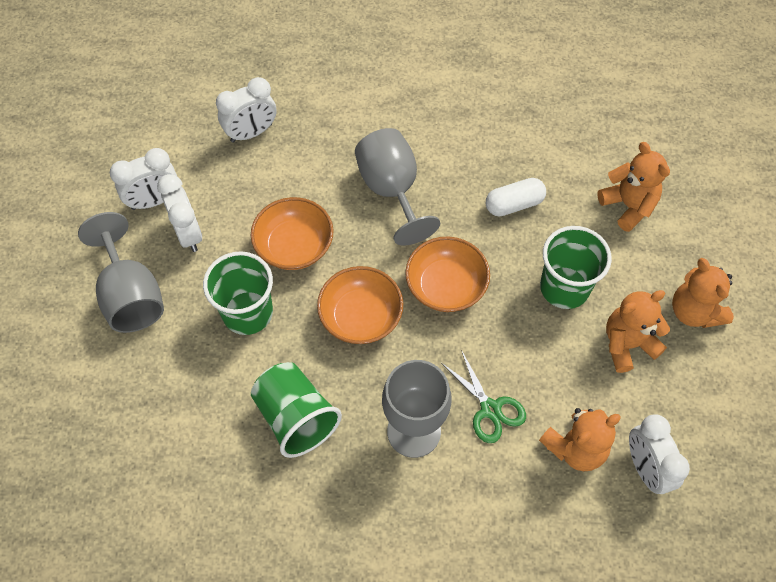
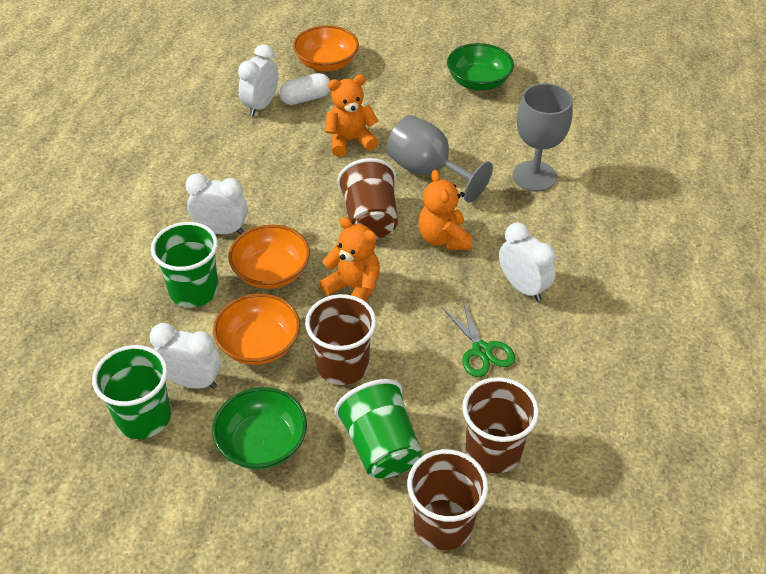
brown cup: 0 -> 4
green bowl: 0 -> 2
grey goblet: 3 -> 2
orange teddy bear: 4 -> 3

